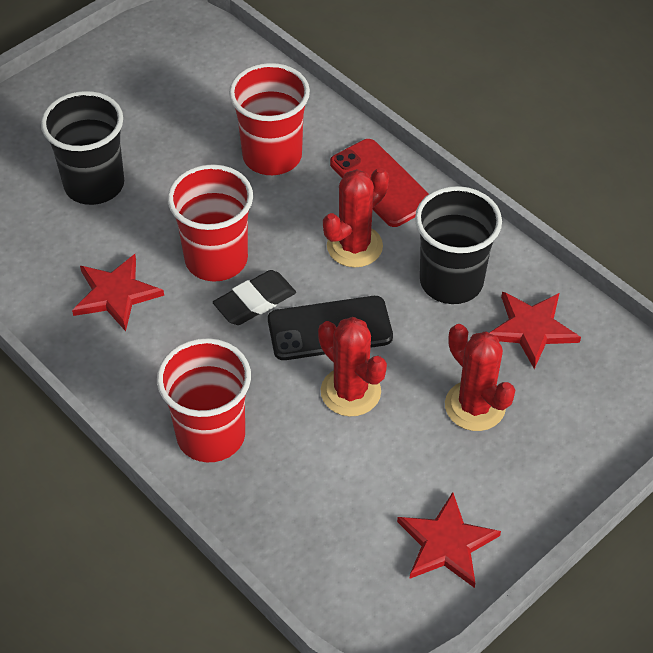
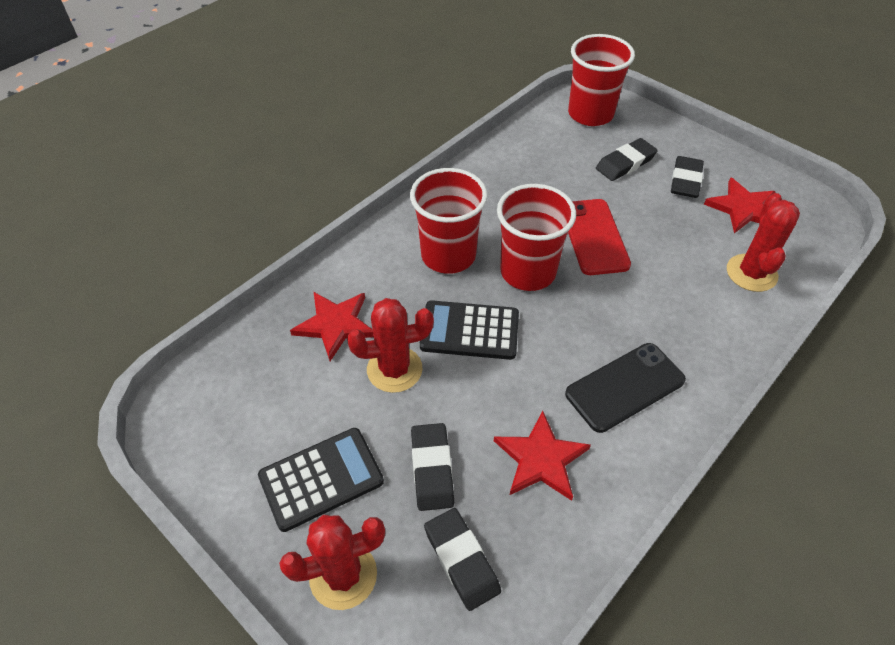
black calculator: 0 -> 2
black cup: 2 -> 0
black eraser: 1 -> 4

